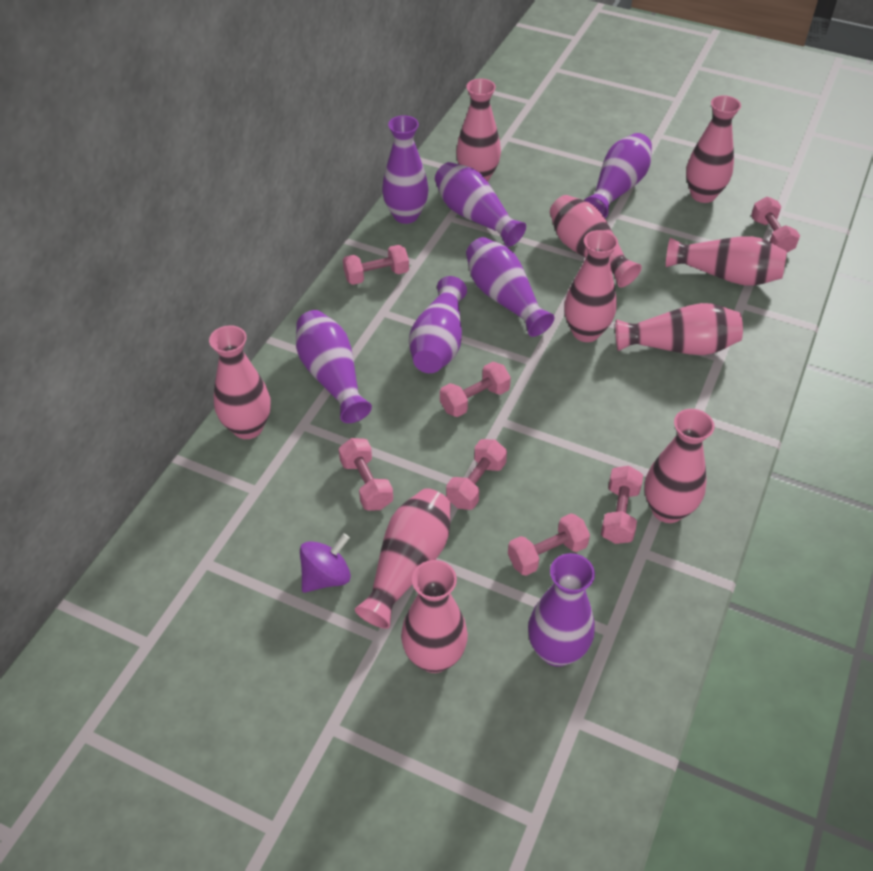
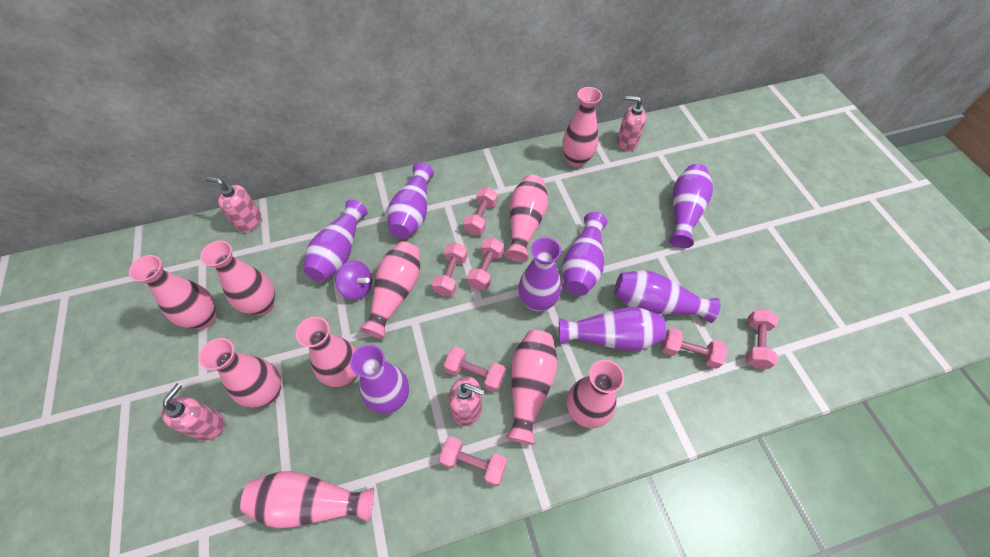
pink soap dispenser: 0 -> 4
purple vase: 7 -> 8

